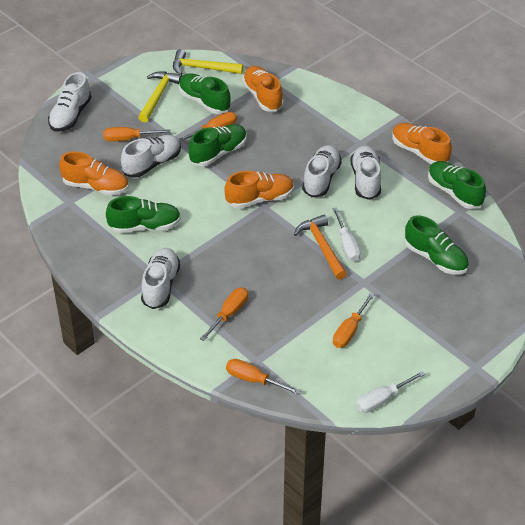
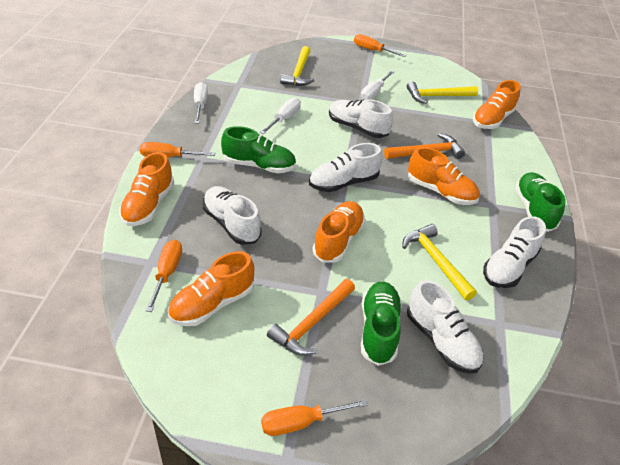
green shoe: 5 -> 3
orange hammer: 1 -> 2
orange screwdriver: 5 -> 4
orange shoe: 4 -> 5
white screwdriver: 2 -> 3
yellow hammer: 2 -> 3

